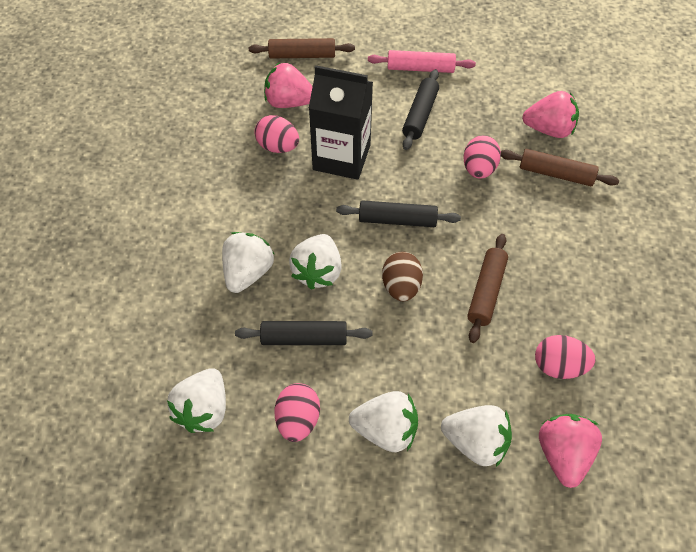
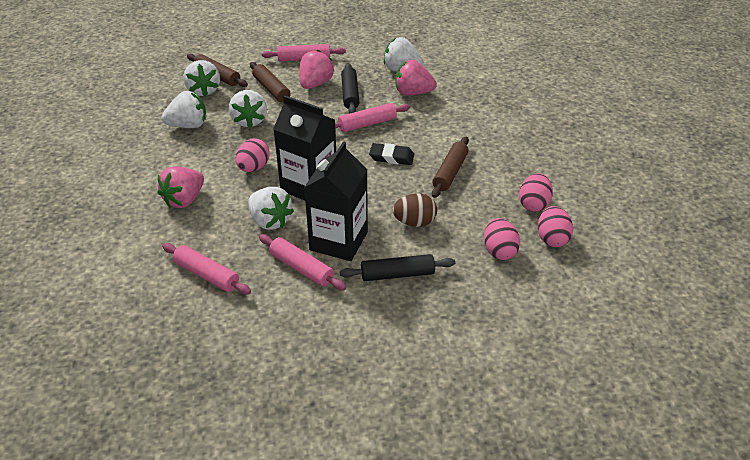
black carton: 1 -> 2
black eraser: 0 -> 1
black rolling pin: 3 -> 2
pink rolling pin: 1 -> 4

